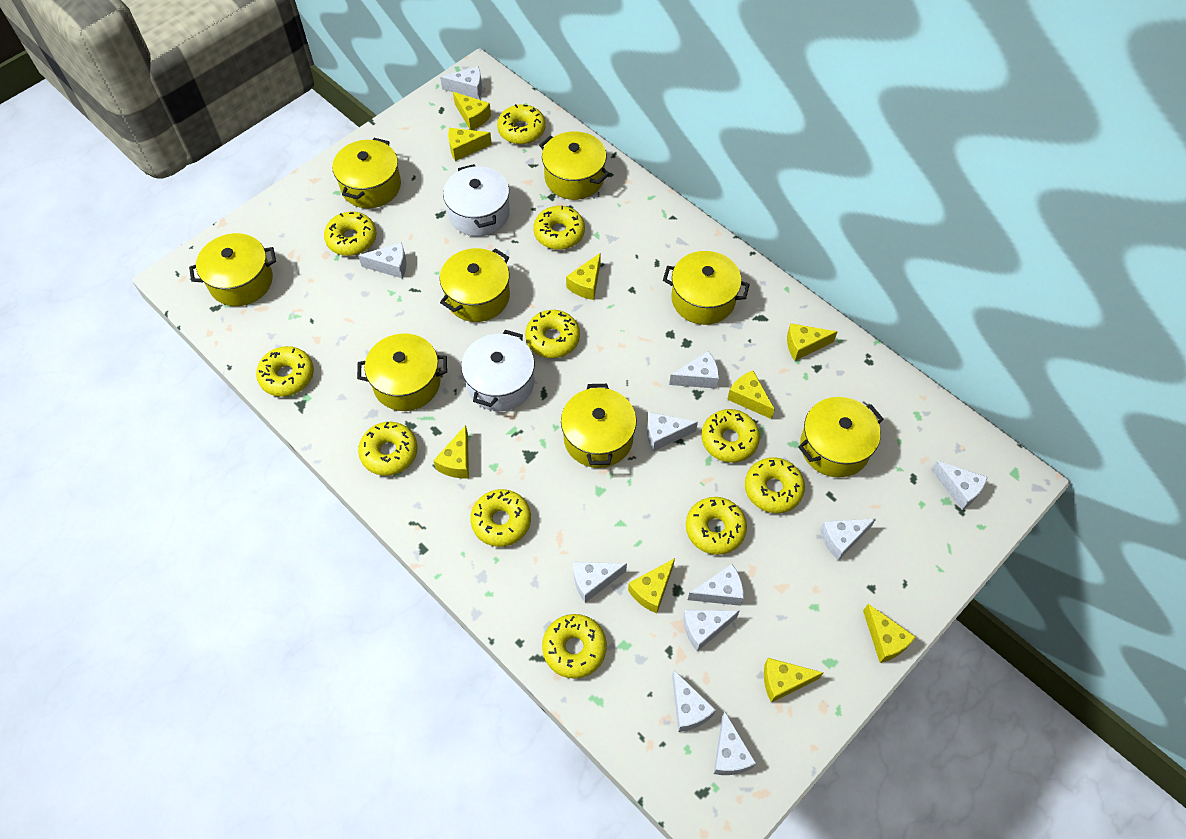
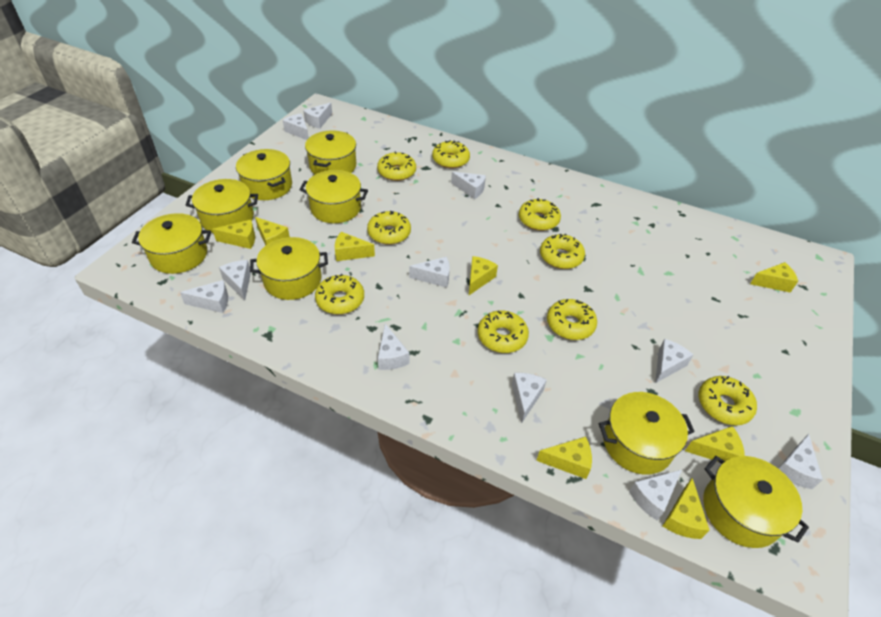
white pot: 2 -> 0
yellow cheese: 9 -> 8
yellow donut: 11 -> 9

